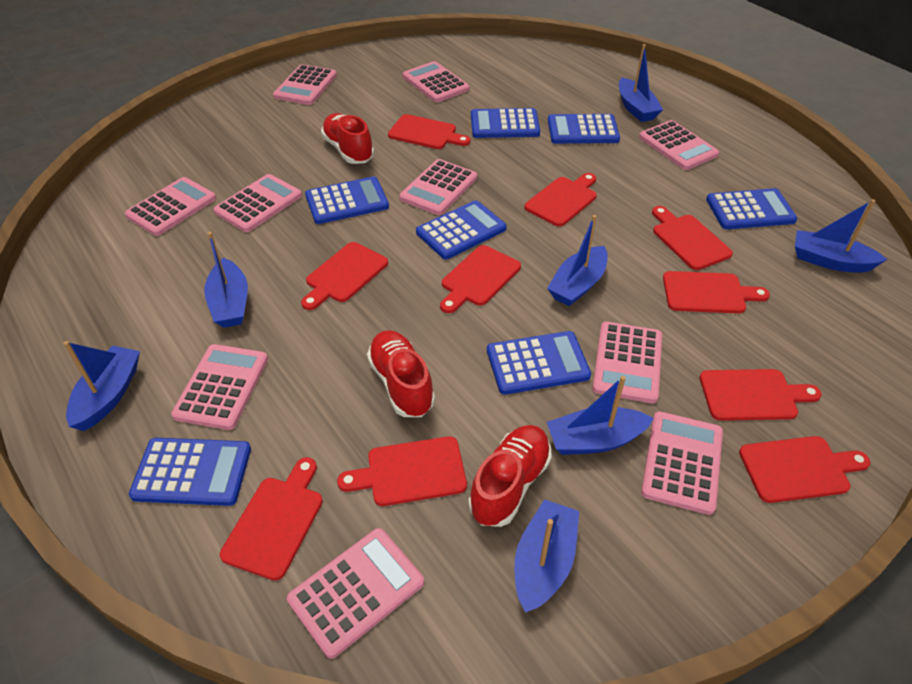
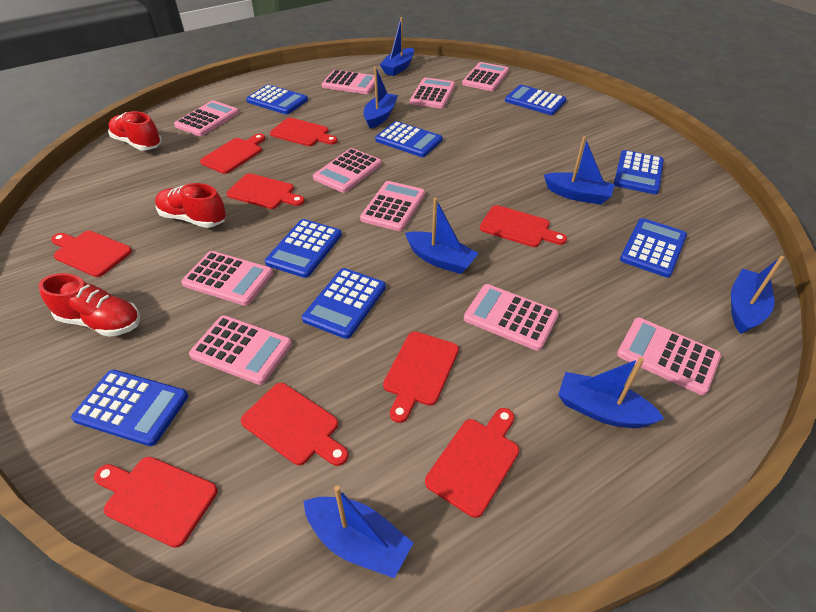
blue calculator: 7 -> 8
red cutting board: 10 -> 9

